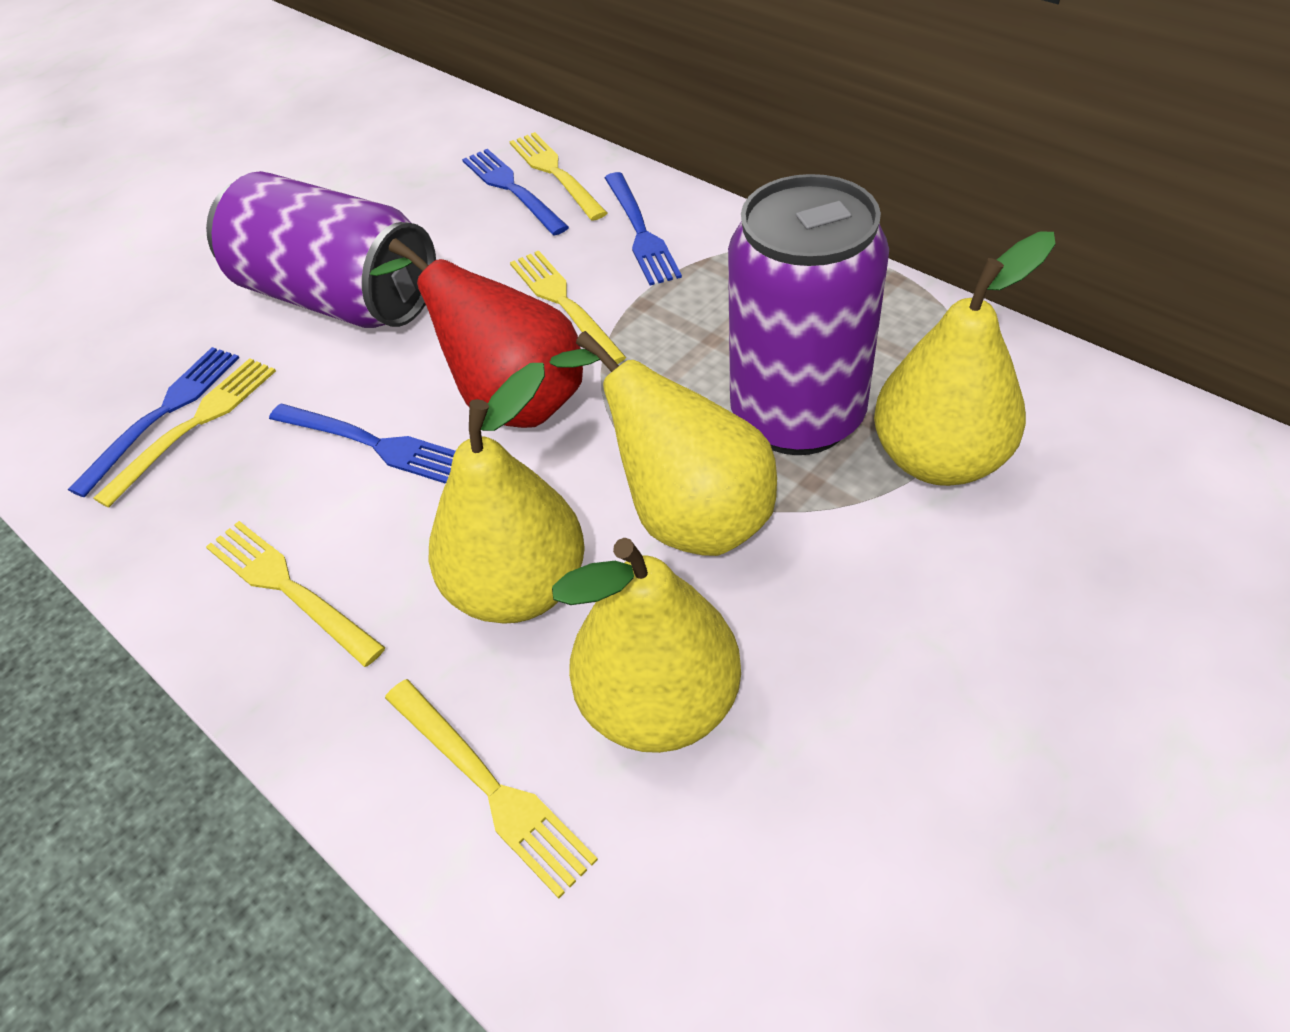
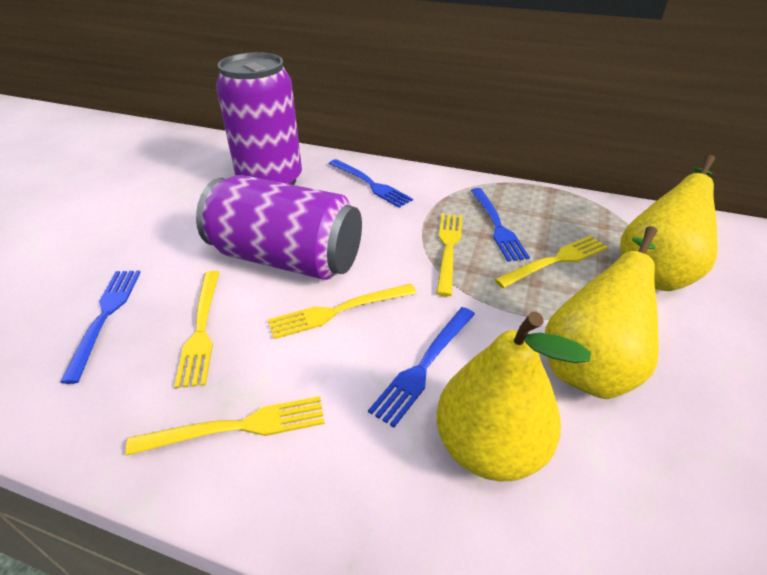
red pear: 1 -> 0
yellow pear: 4 -> 3

